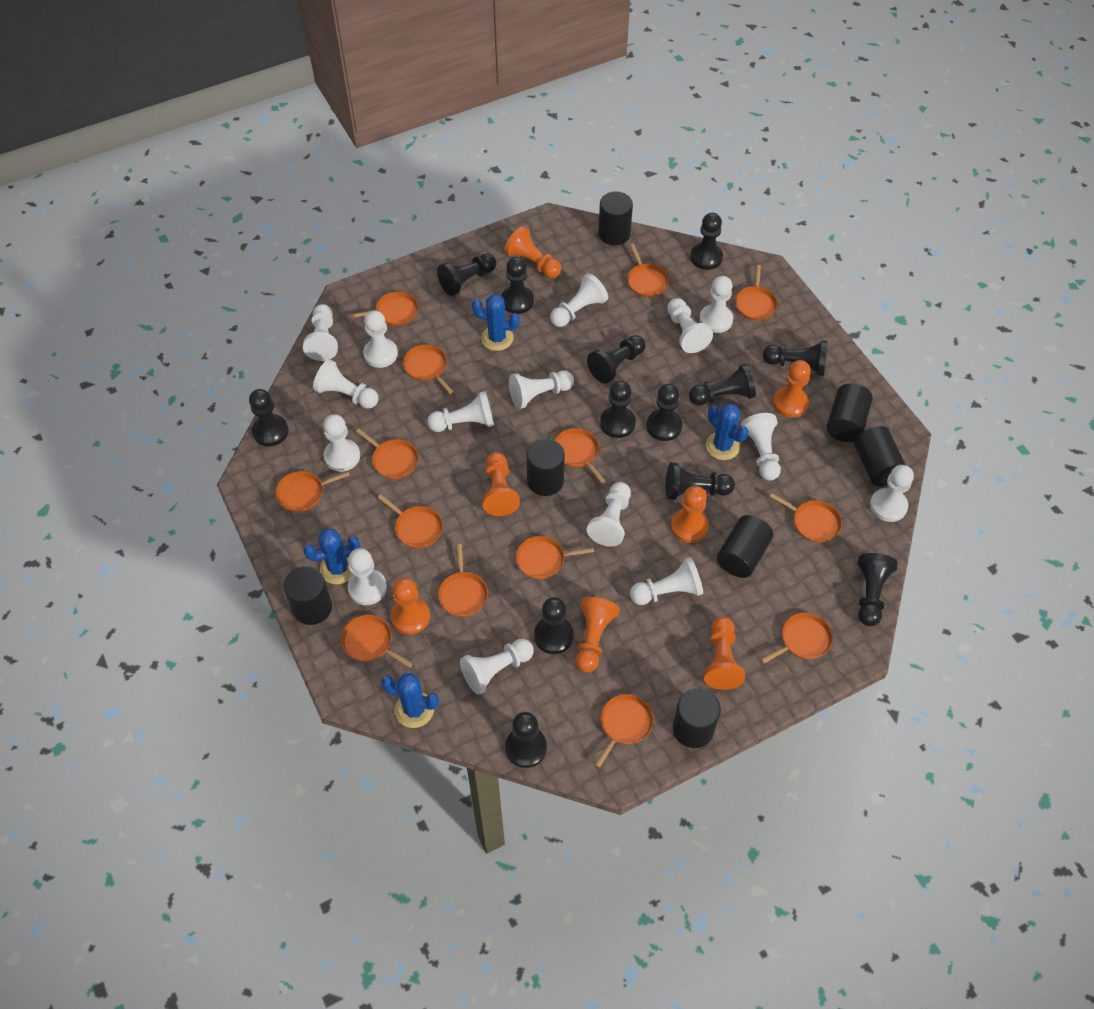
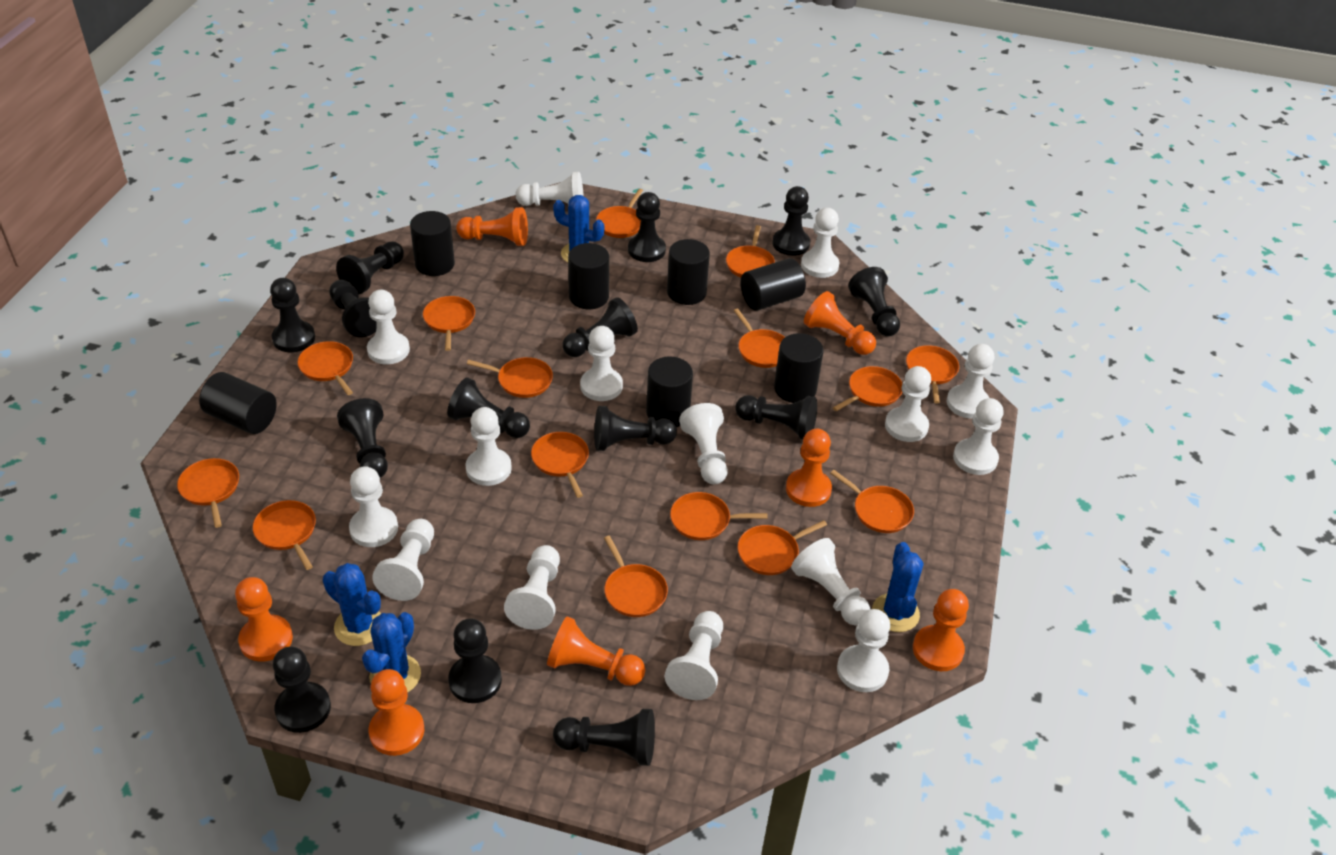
black pawn: 13 -> 14
orange pan: 14 -> 15

